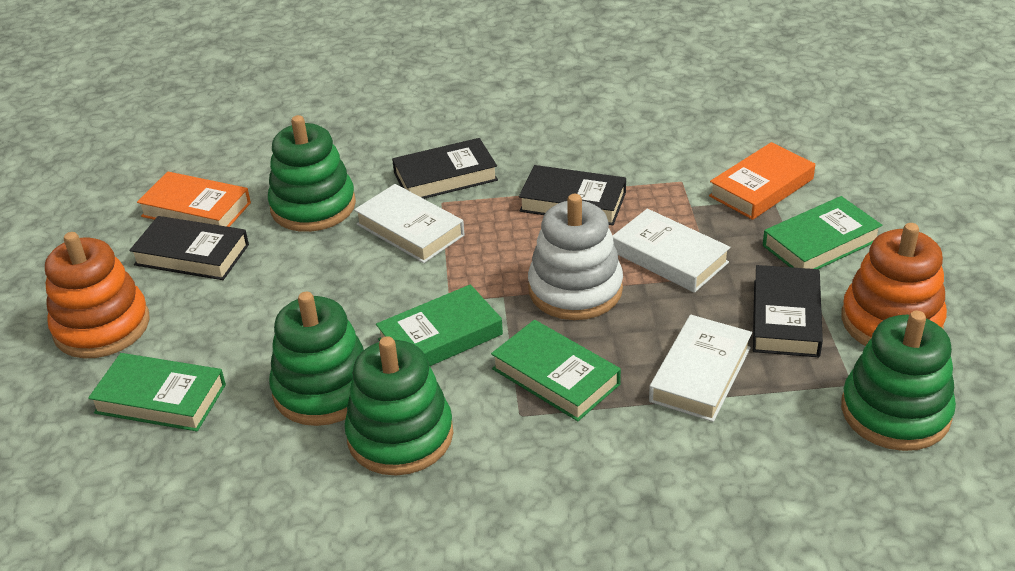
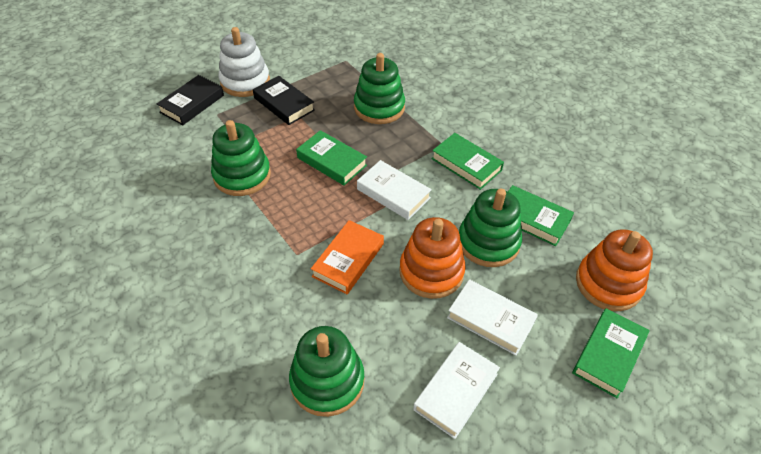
black book: 4 -> 2
orange book: 2 -> 1

